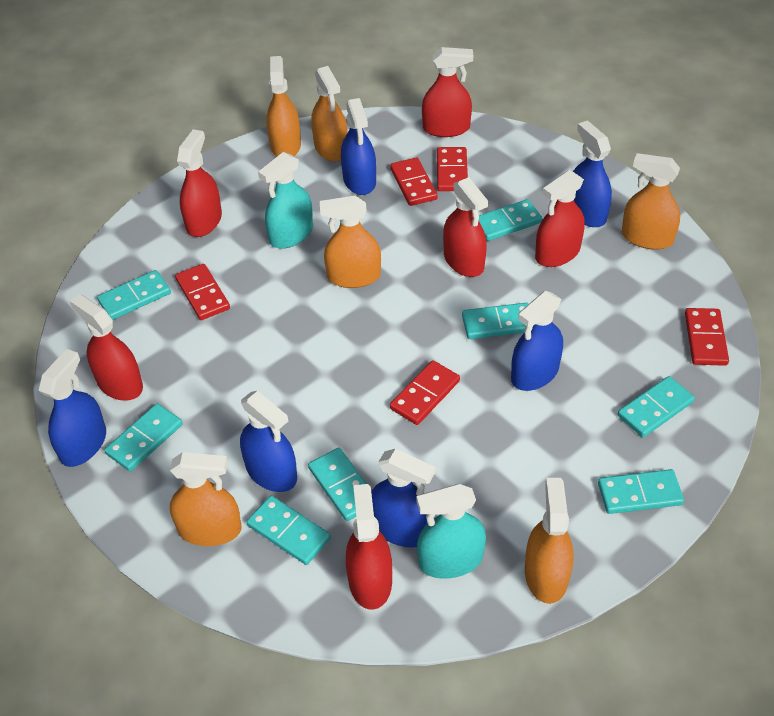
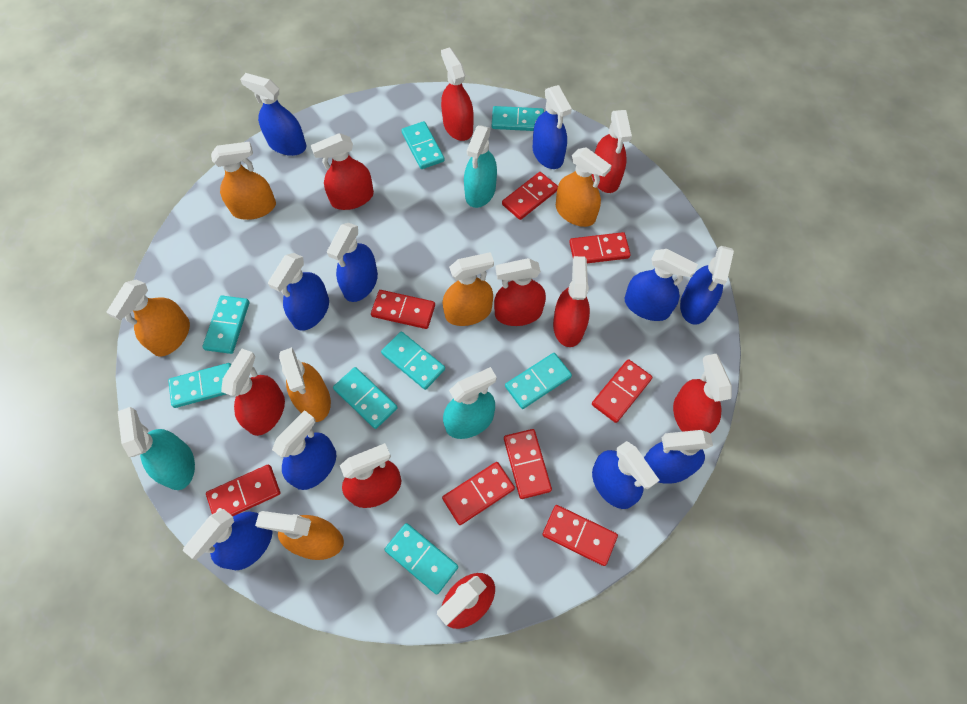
blue spray bottle: 6 -> 10
red domino: 5 -> 8
red spray bottle: 6 -> 9
turquoise spray bottle: 2 -> 3

